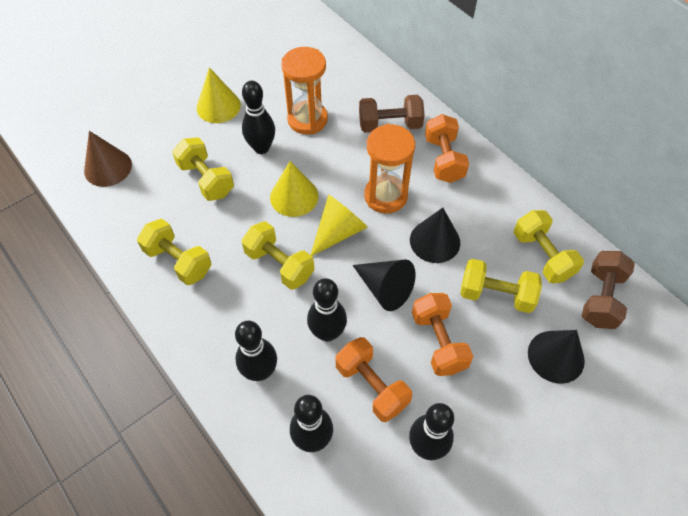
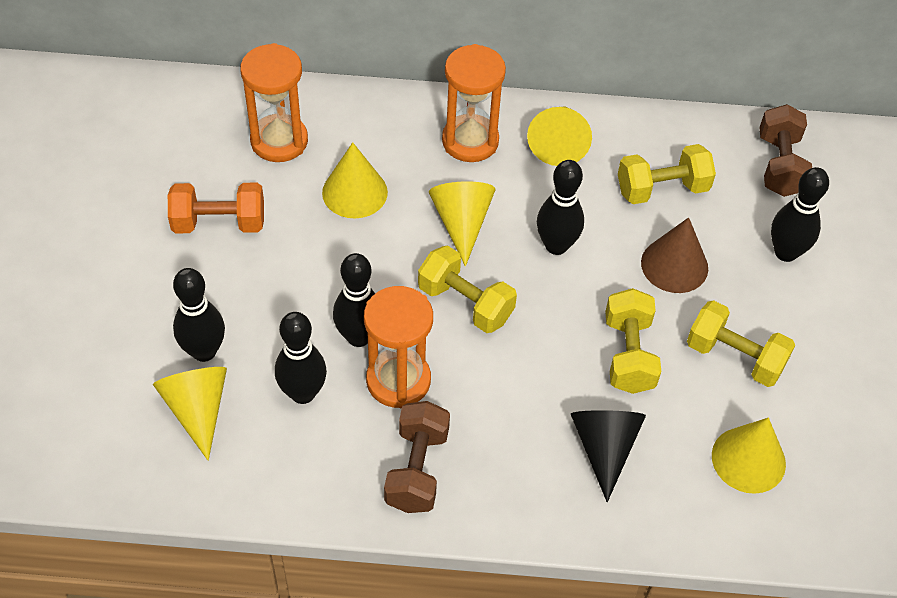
black cone: 3 -> 1
orange dumbbell: 3 -> 1
orange hourglass: 2 -> 3
yellow cone: 3 -> 5
yellow dumbbell: 5 -> 4

